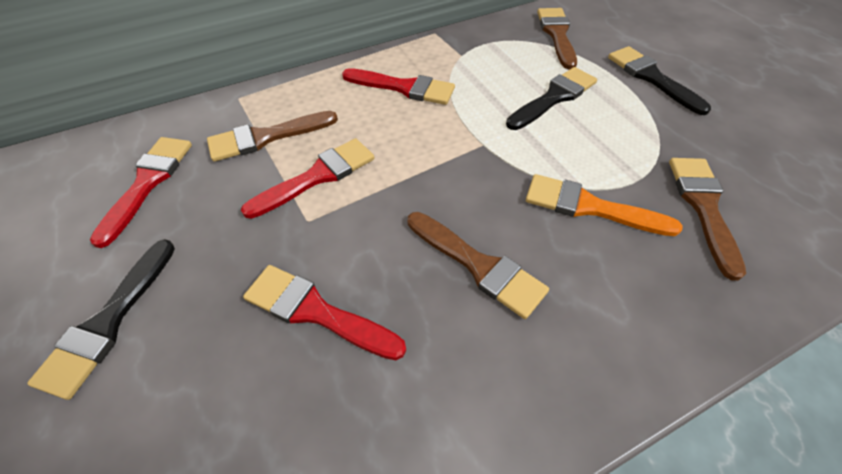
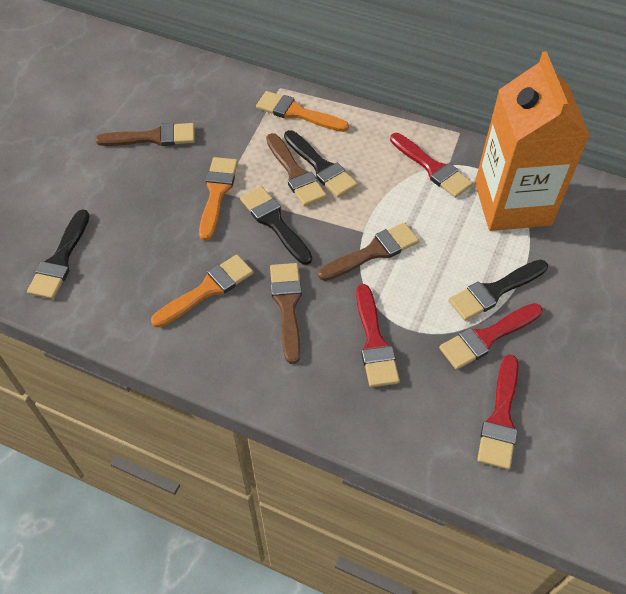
black brush: 3 -> 4
orange brush: 1 -> 3
orange carton: 0 -> 1

